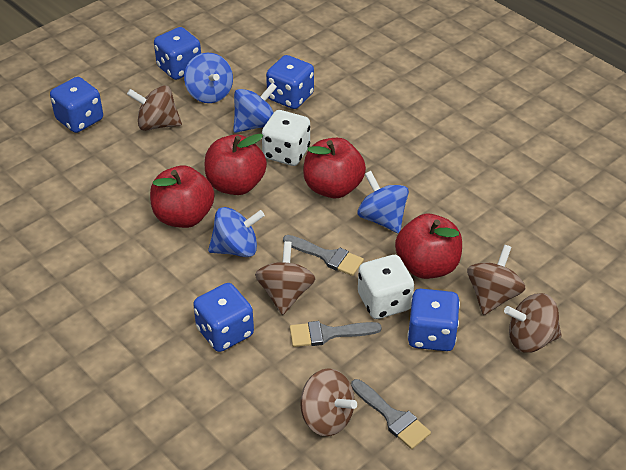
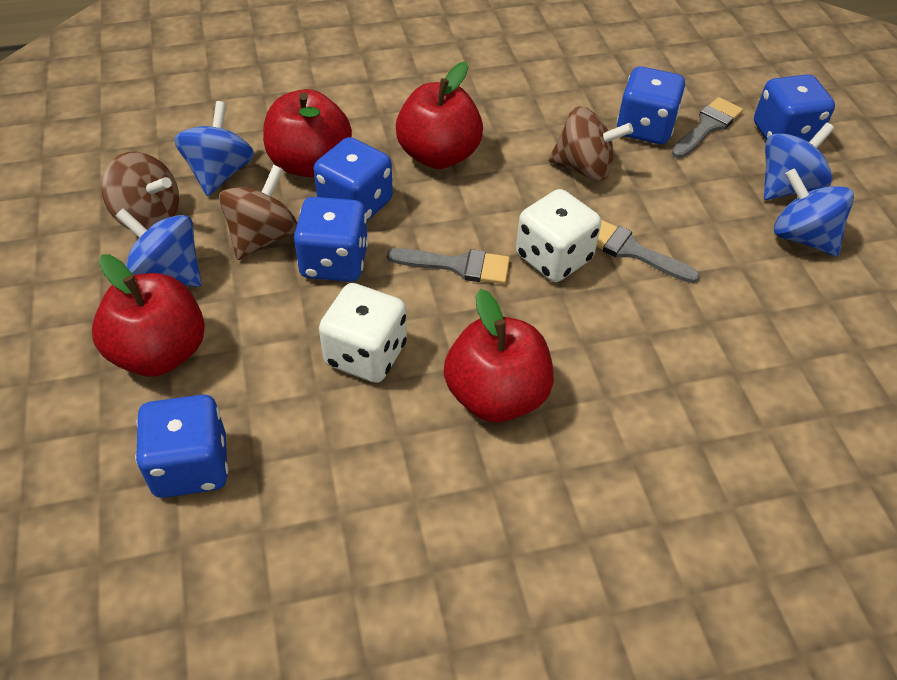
brown spinning top: 5 -> 3

